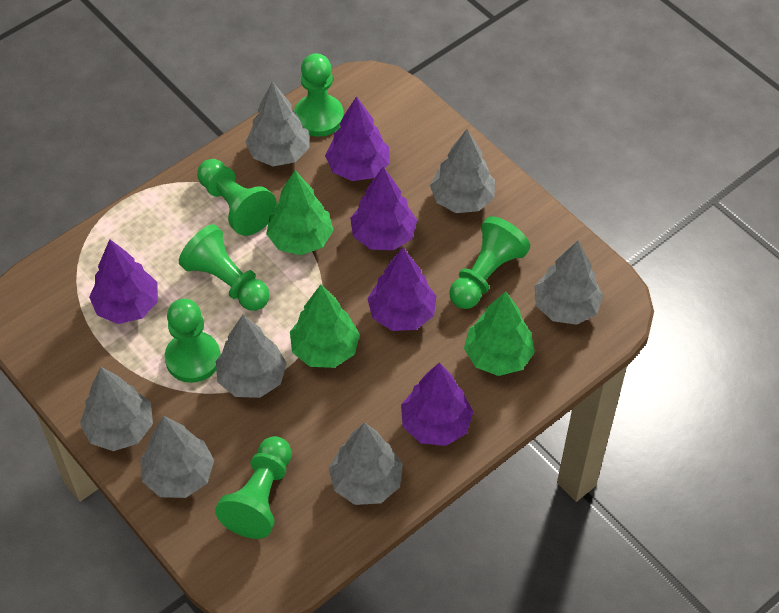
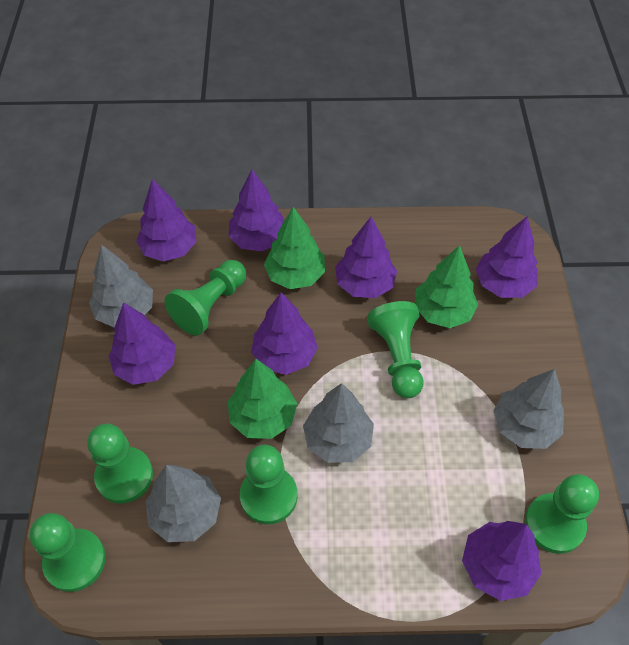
grey tree: 7 -> 4
purple tree: 5 -> 7

